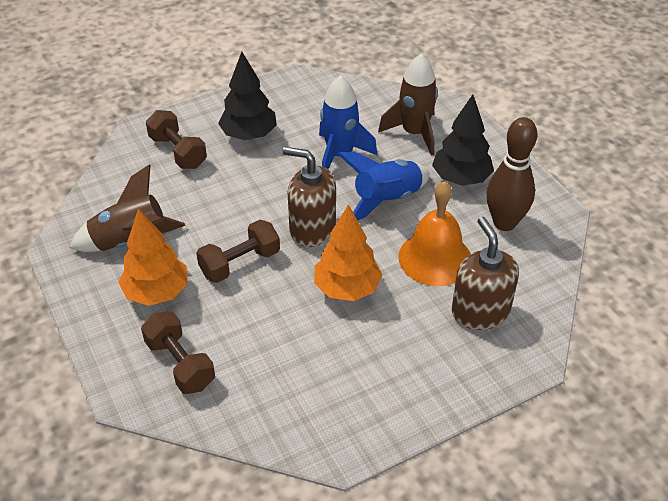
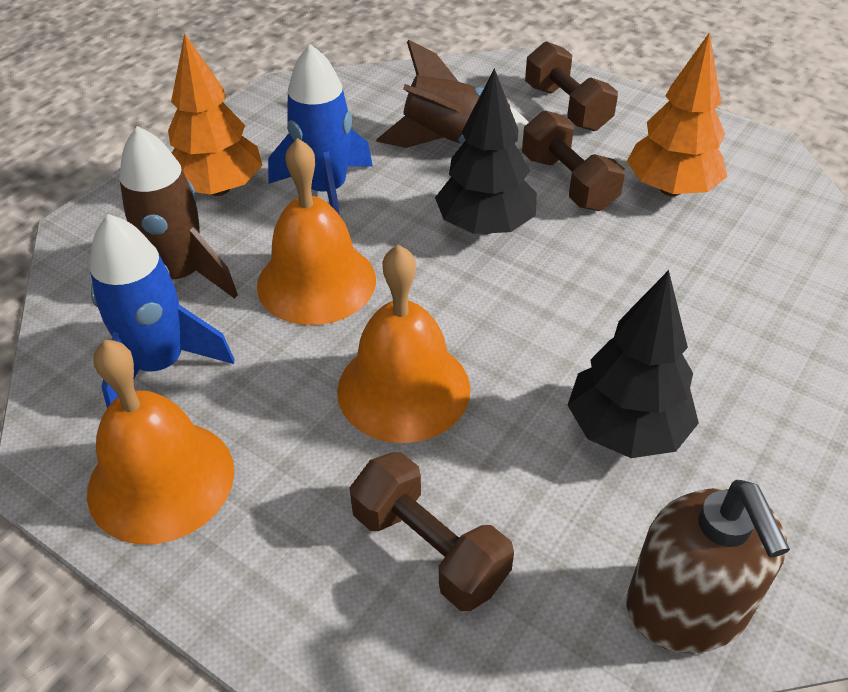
brown bowling pin: 1 -> 0
brown soap dispenser: 2 -> 1
orange bell: 1 -> 3

